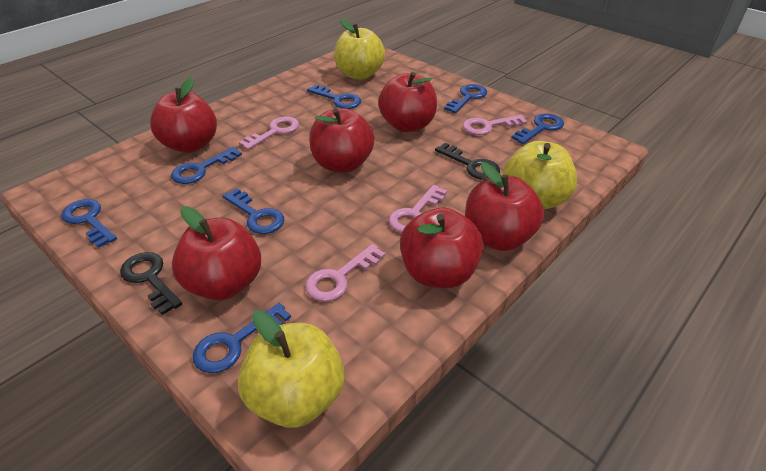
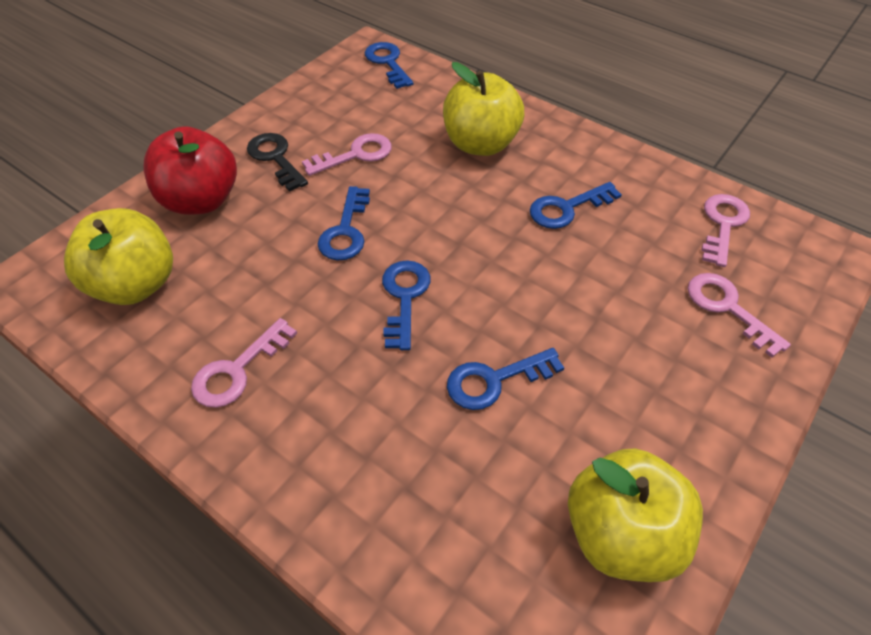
black key: 2 -> 1
blue key: 7 -> 5
red apple: 6 -> 1

